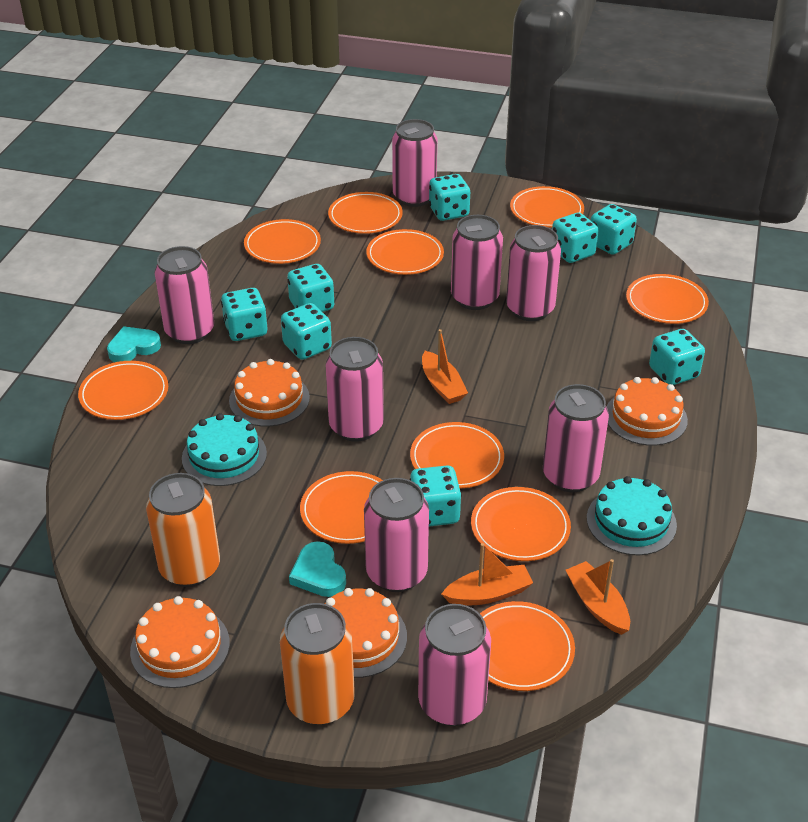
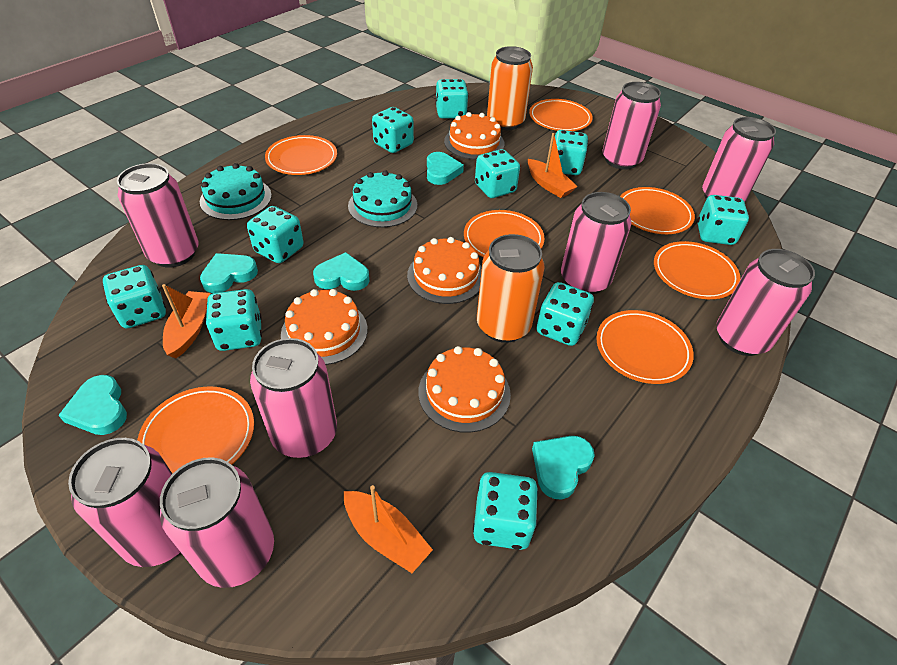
orange plate: 10 -> 7
turquoise dice: 8 -> 10
turquoise heart: 2 -> 5

